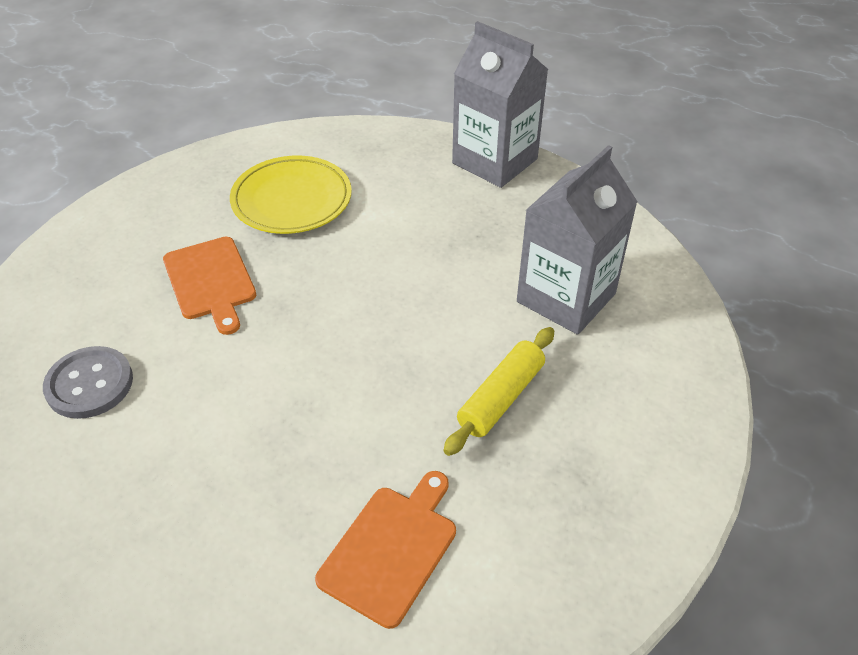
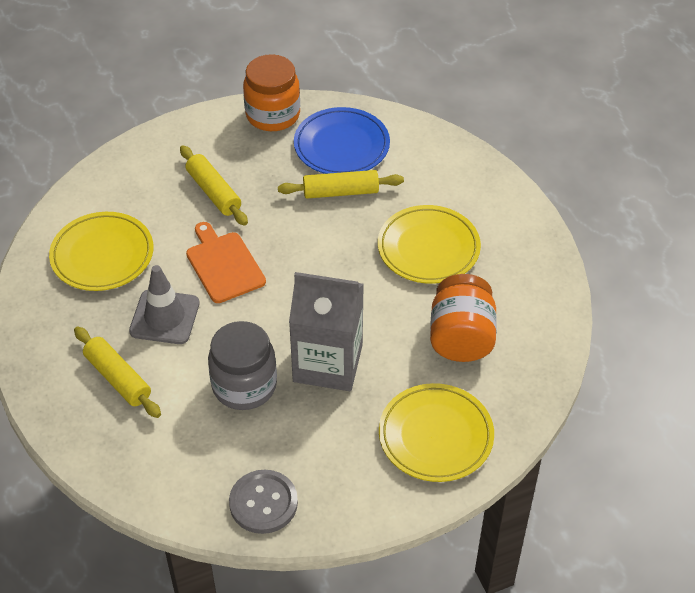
blue plate: 0 -> 1
grey carton: 2 -> 1
grey jar: 0 -> 1
grey traffic cone: 0 -> 1
orange cutting board: 2 -> 1
orange jar: 0 -> 2
yellow plate: 1 -> 3
yellow rolling pin: 1 -> 3

